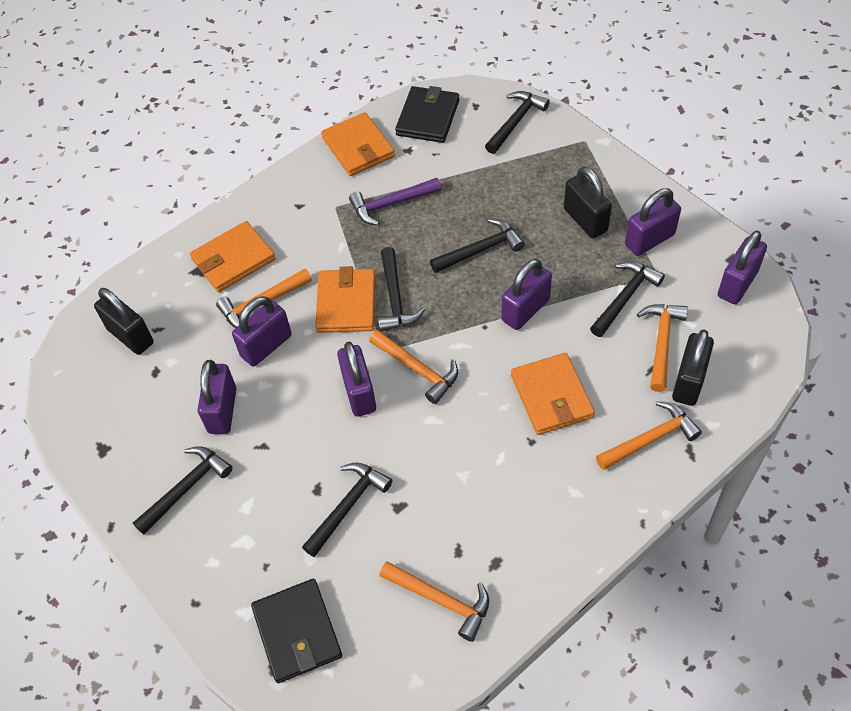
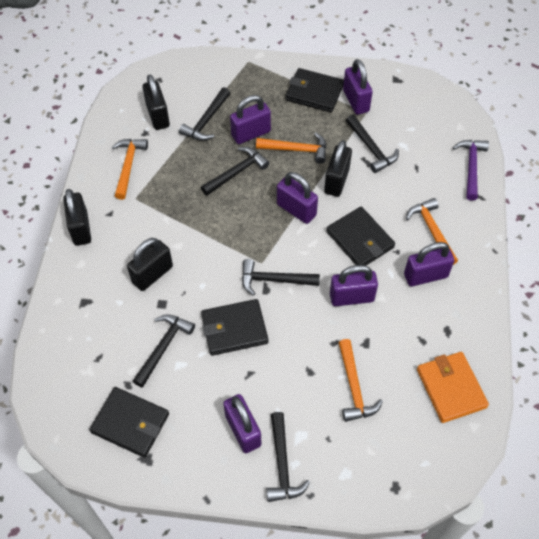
black padlock: 3 -> 4
black wallet: 2 -> 4
orange hammer: 5 -> 4
orange wallet: 4 -> 1

